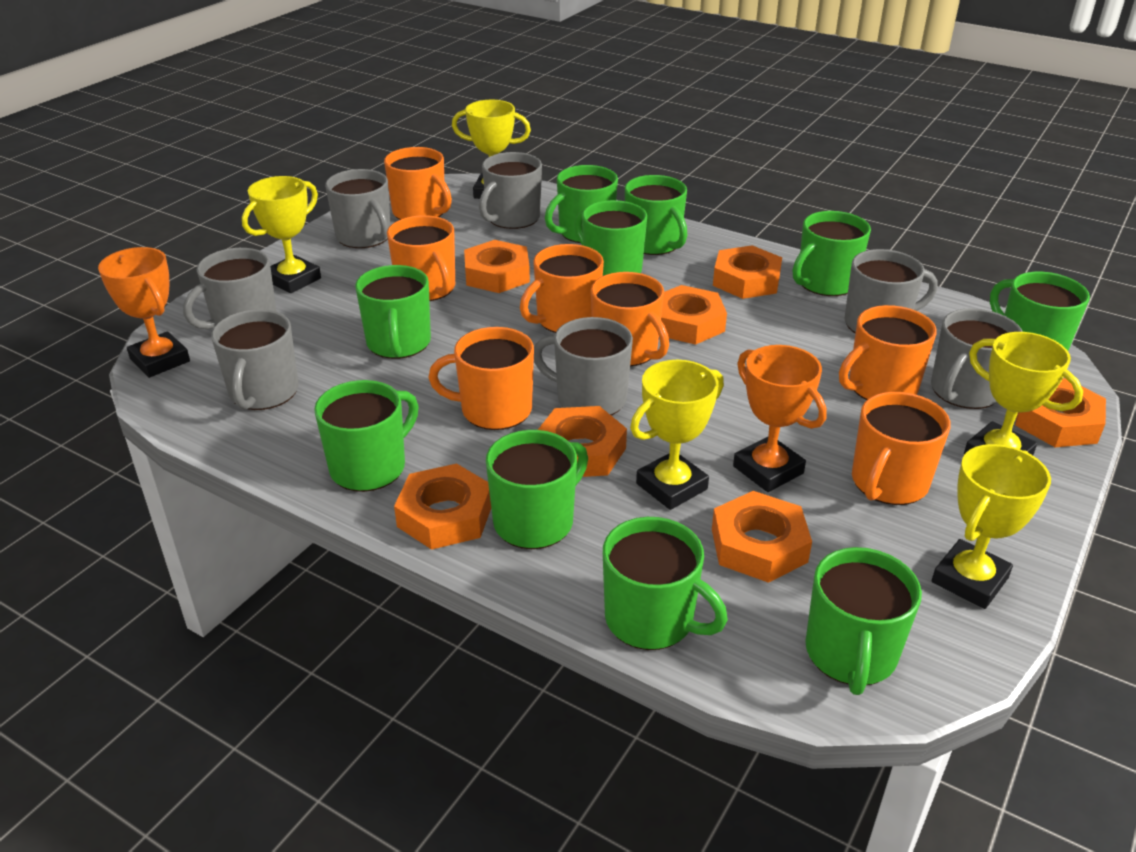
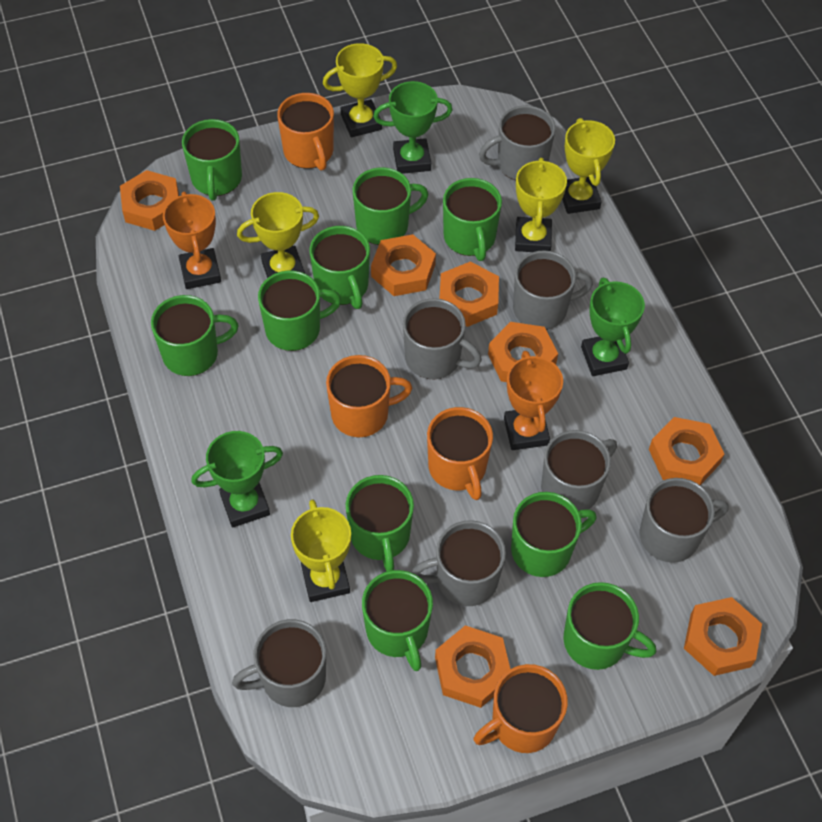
green trophy: 0 -> 3
orange mug: 7 -> 4

